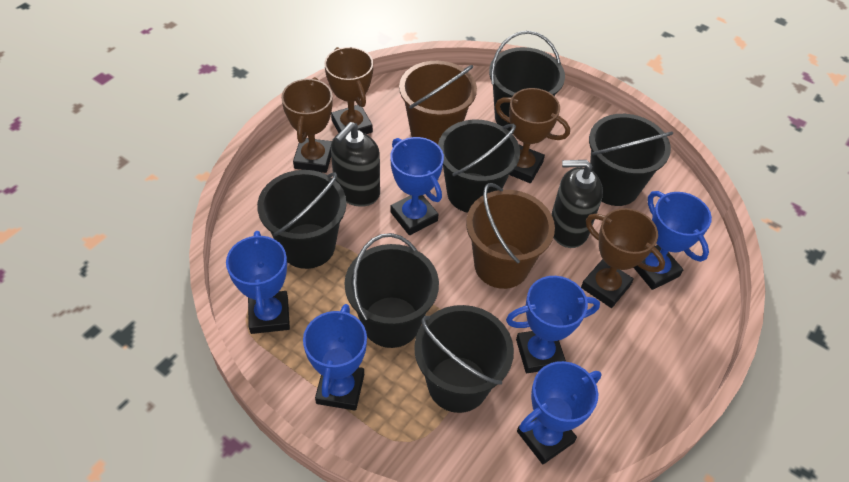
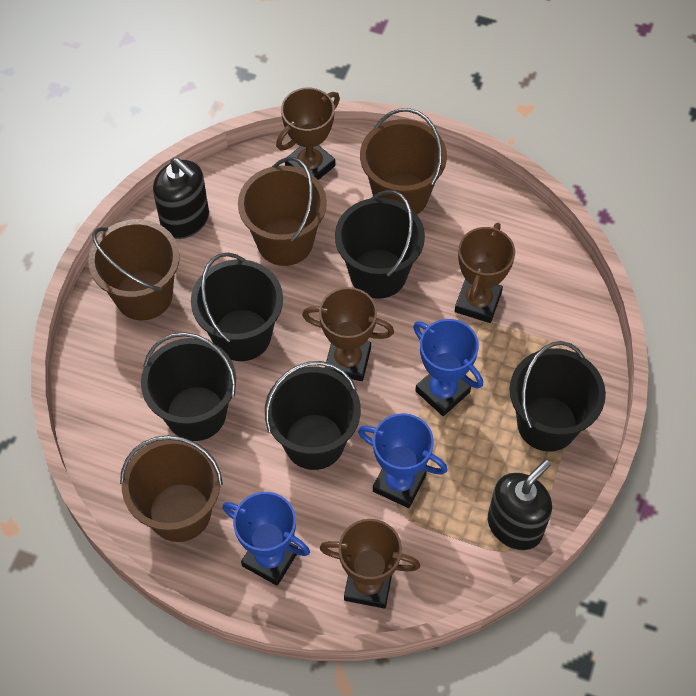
black bucket: 6 -> 5
blue trophy: 6 -> 3
brown bucket: 2 -> 4

